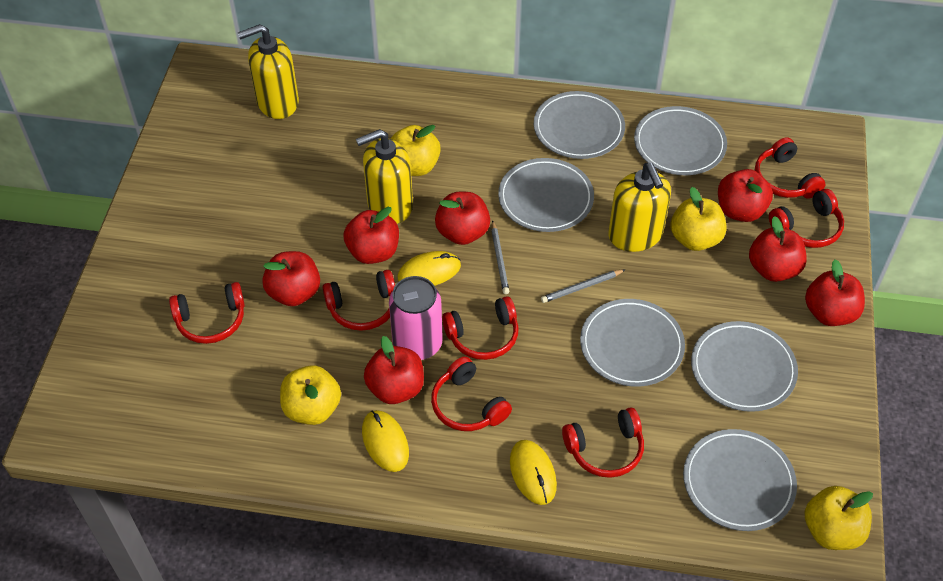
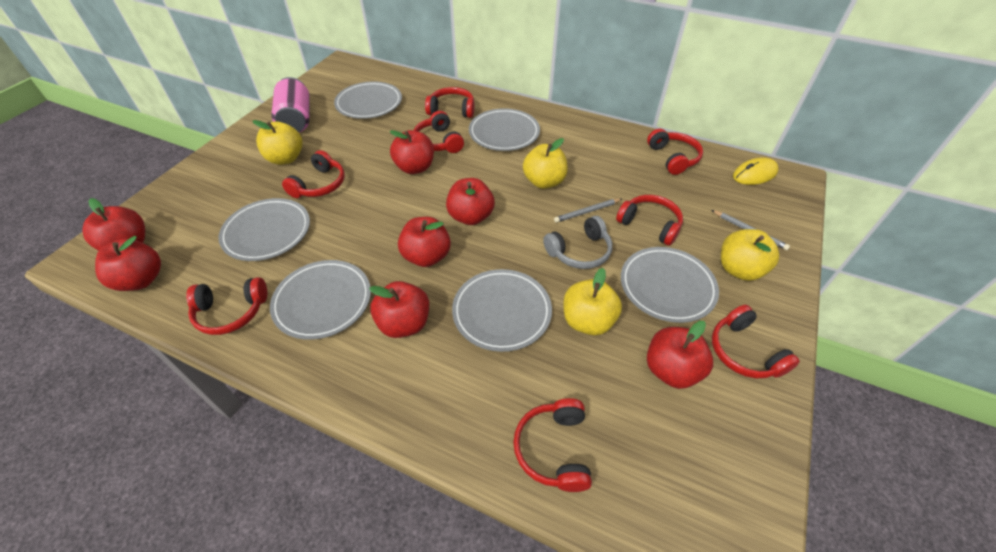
grey headphones: 0 -> 1
red headphones: 7 -> 8
yellow mouse: 3 -> 1
yellow soap dispenser: 3 -> 0

